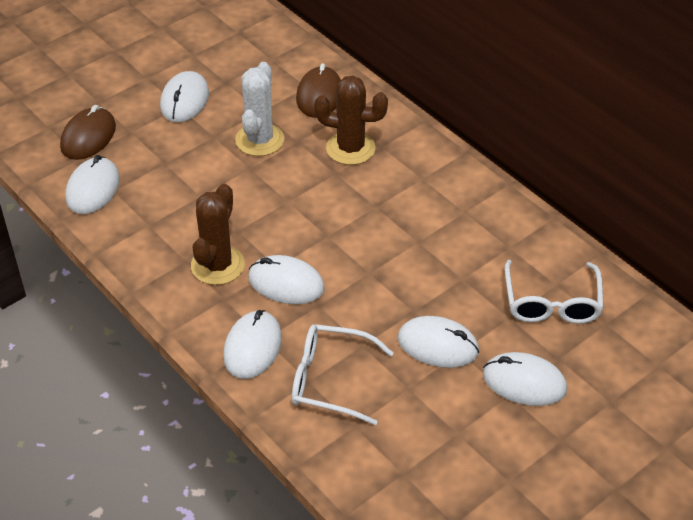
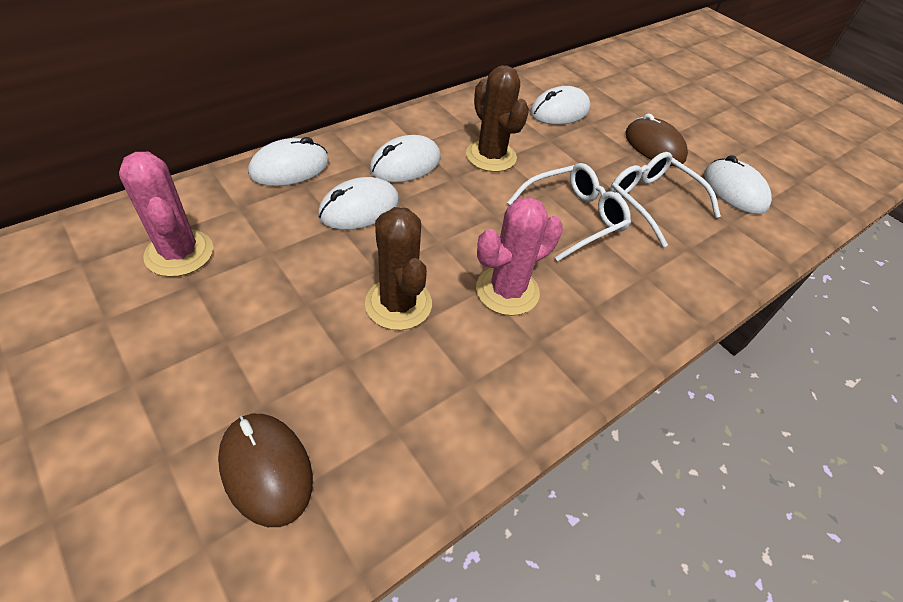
pink cactus: 0 -> 2
white cactus: 1 -> 0
white mouse: 6 -> 5

